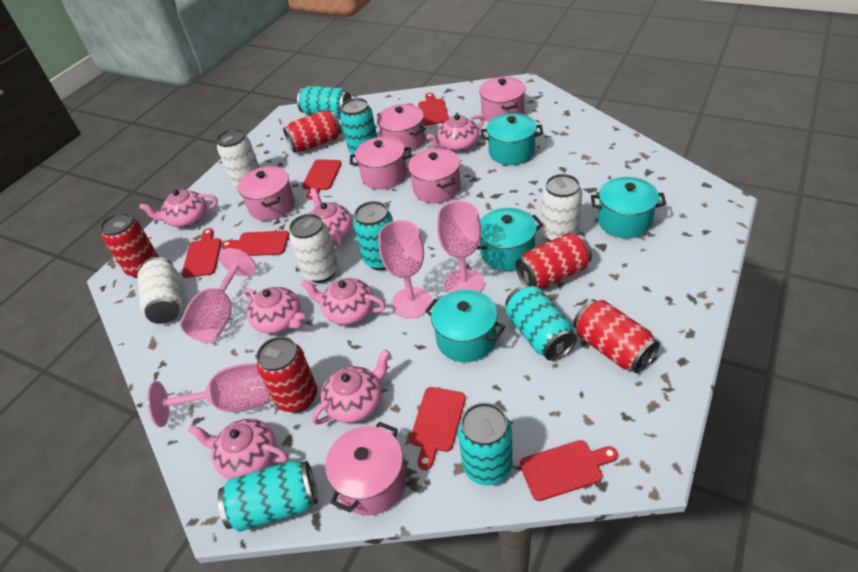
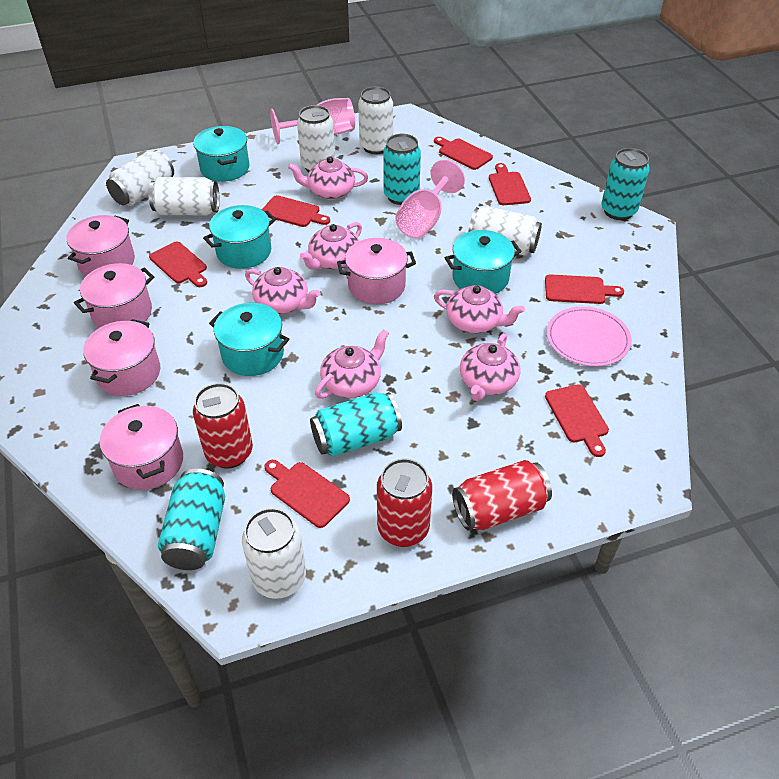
pink goblet: 4 -> 2
pink plate: 0 -> 1
pink pot: 6 -> 5
pink teapot: 7 -> 6
red can: 5 -> 3
red cutting board: 6 -> 7
turquoise can: 6 -> 4
white can: 4 -> 6

